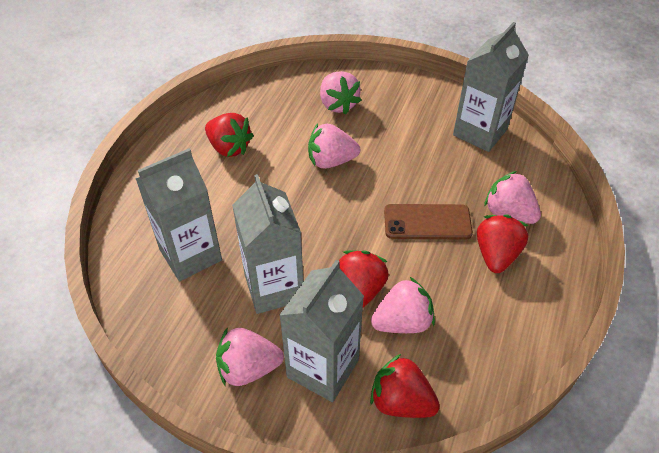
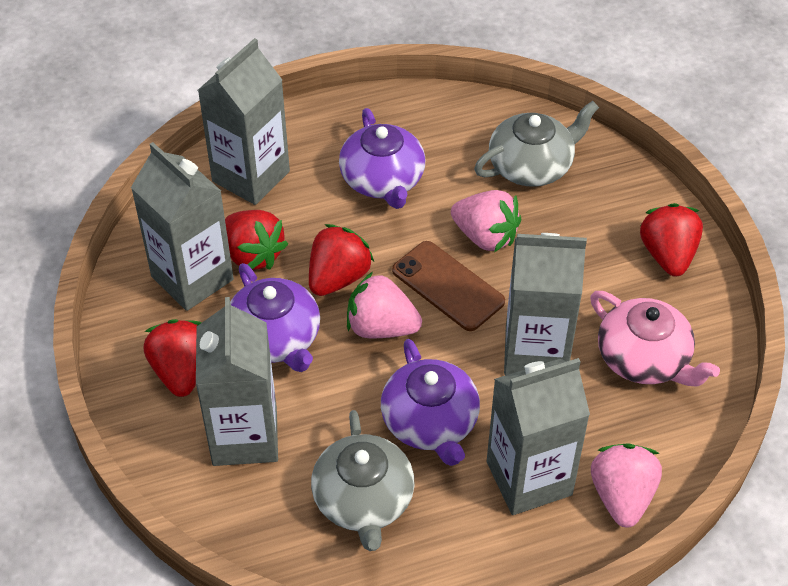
grey carton: 4 -> 5
grey teapot: 0 -> 2
pink strawberry: 5 -> 3
pink teapot: 0 -> 1
purple teapot: 0 -> 3

